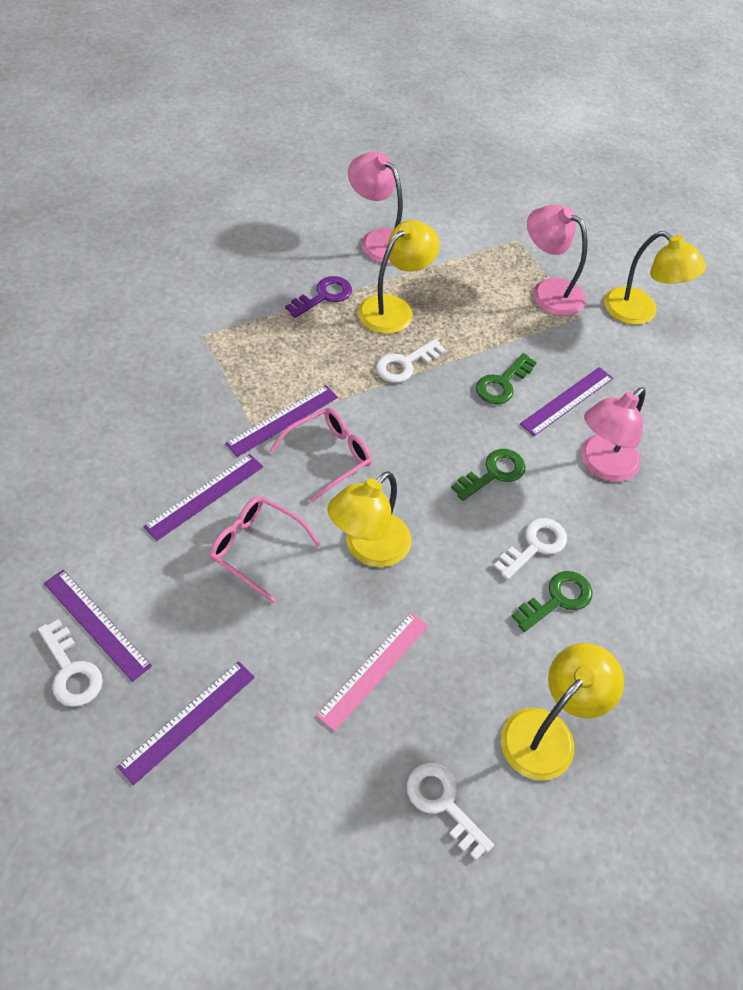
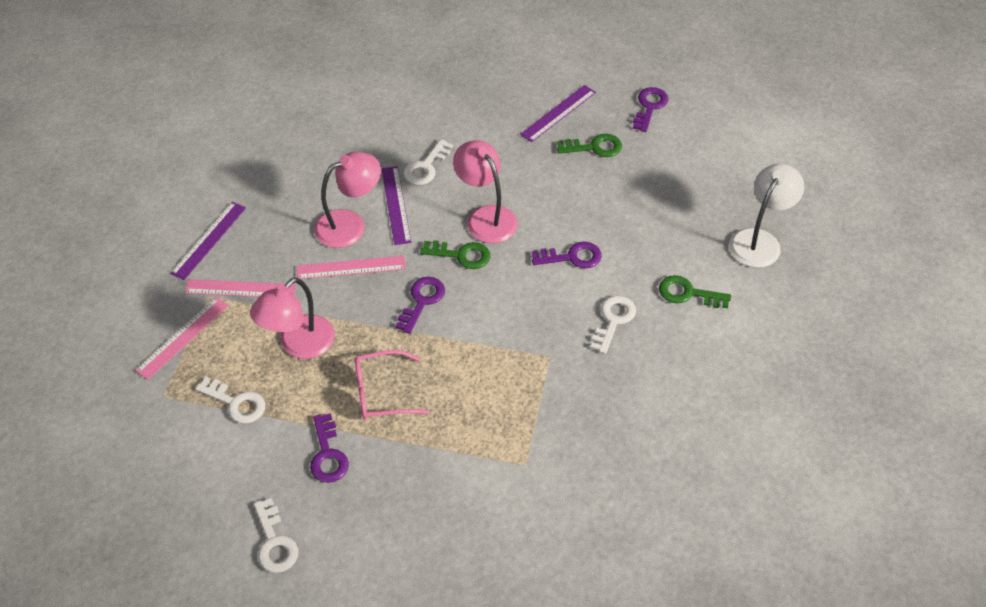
pink glasses: 2 -> 1
pink ruler: 1 -> 3
purple key: 1 -> 4
purple ruler: 5 -> 3
white lamp: 0 -> 1
yellow lamp: 4 -> 0

